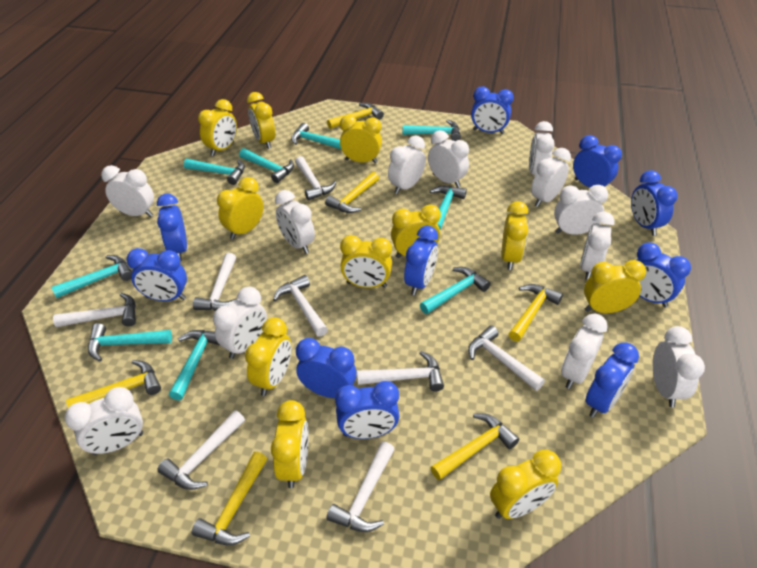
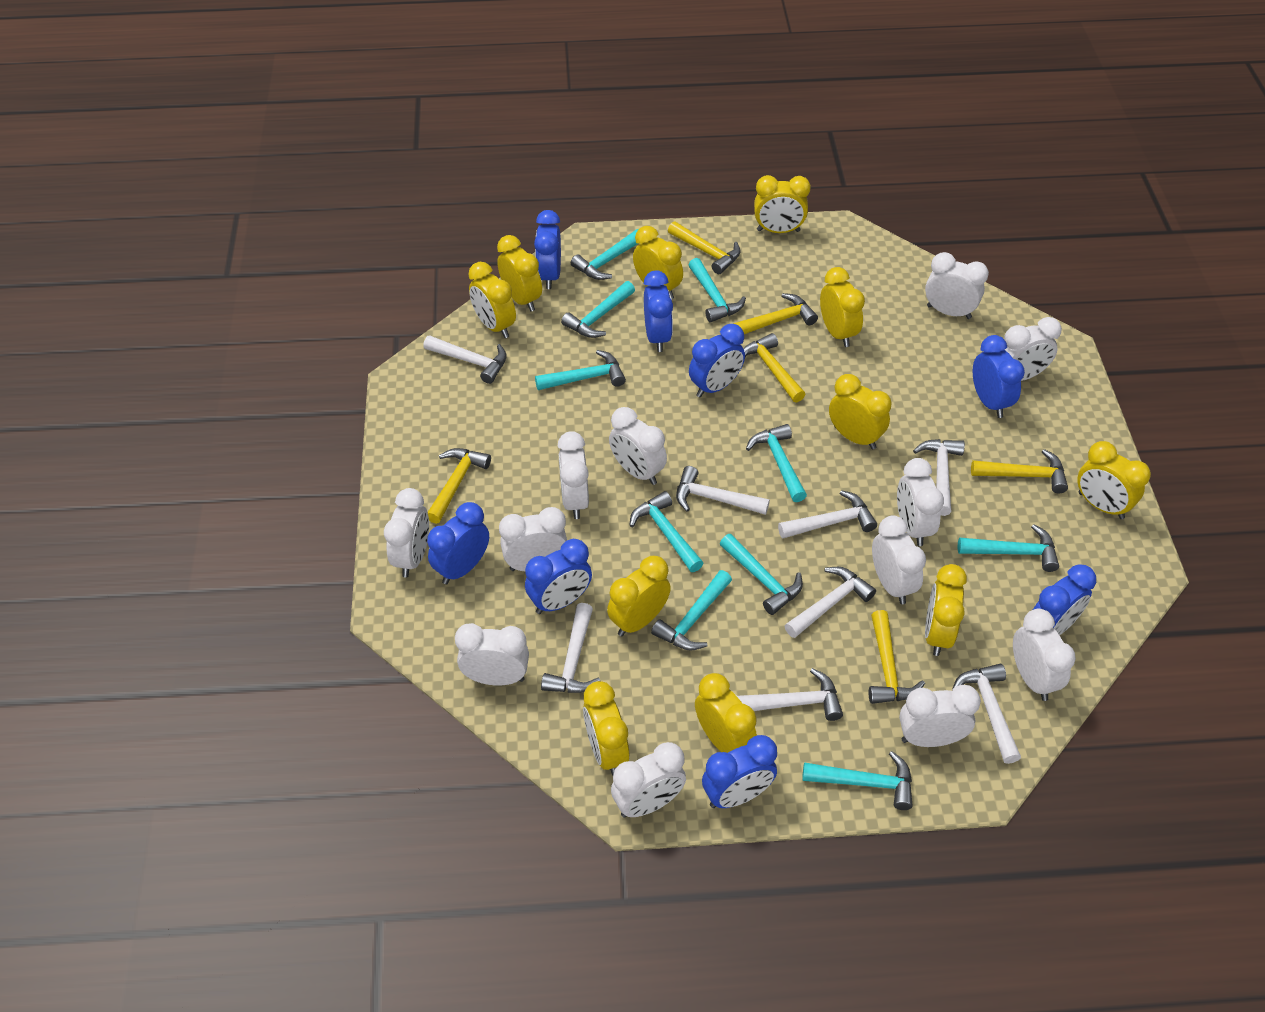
blue clock: 10 -> 8
turquoise hammer: 9 -> 10

